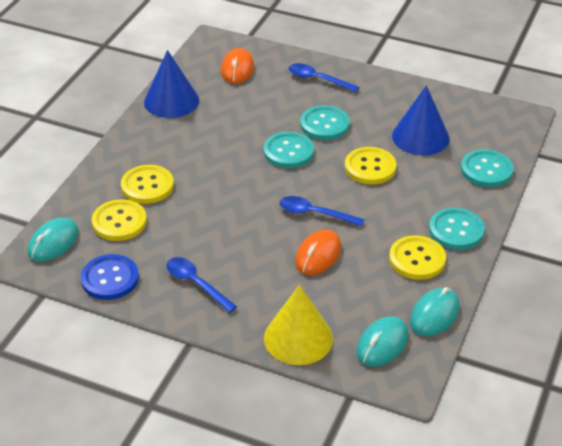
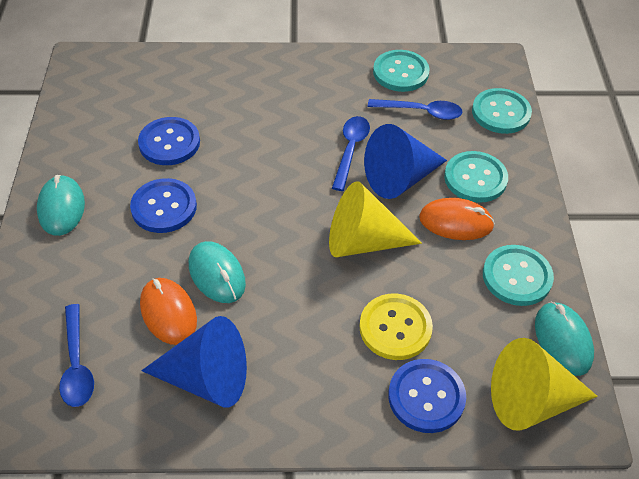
blue button: 1 -> 3
yellow button: 4 -> 1
yellow cone: 1 -> 2

